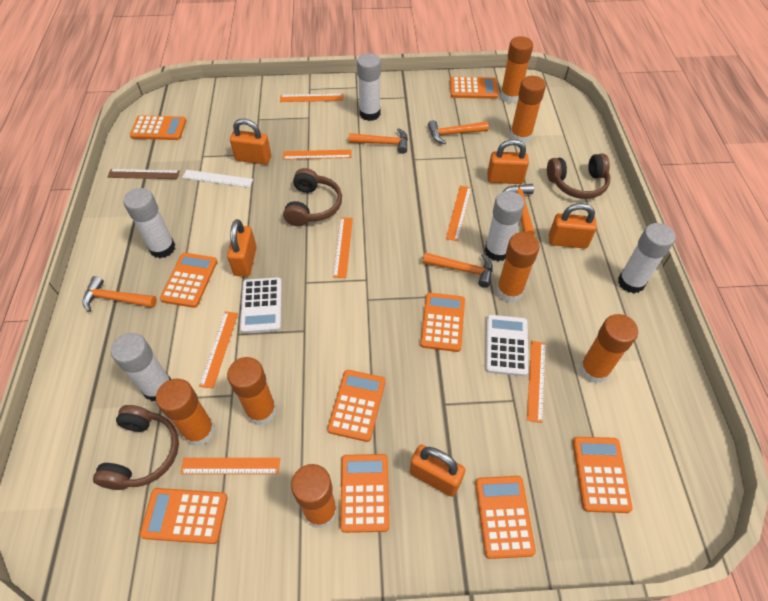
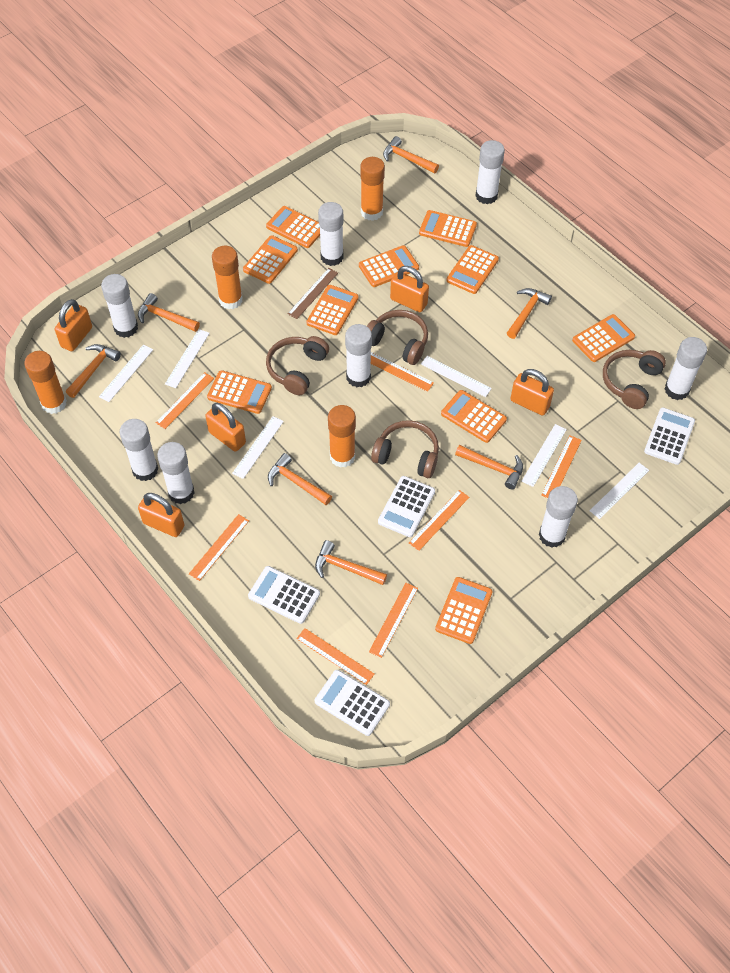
brown headphones: 3 -> 4
orange calculator: 9 -> 10
orange glue stick: 7 -> 4
orange hammer: 5 -> 7
white calculator: 2 -> 4
white glue stick: 5 -> 8
white ruler: 1 -> 6

